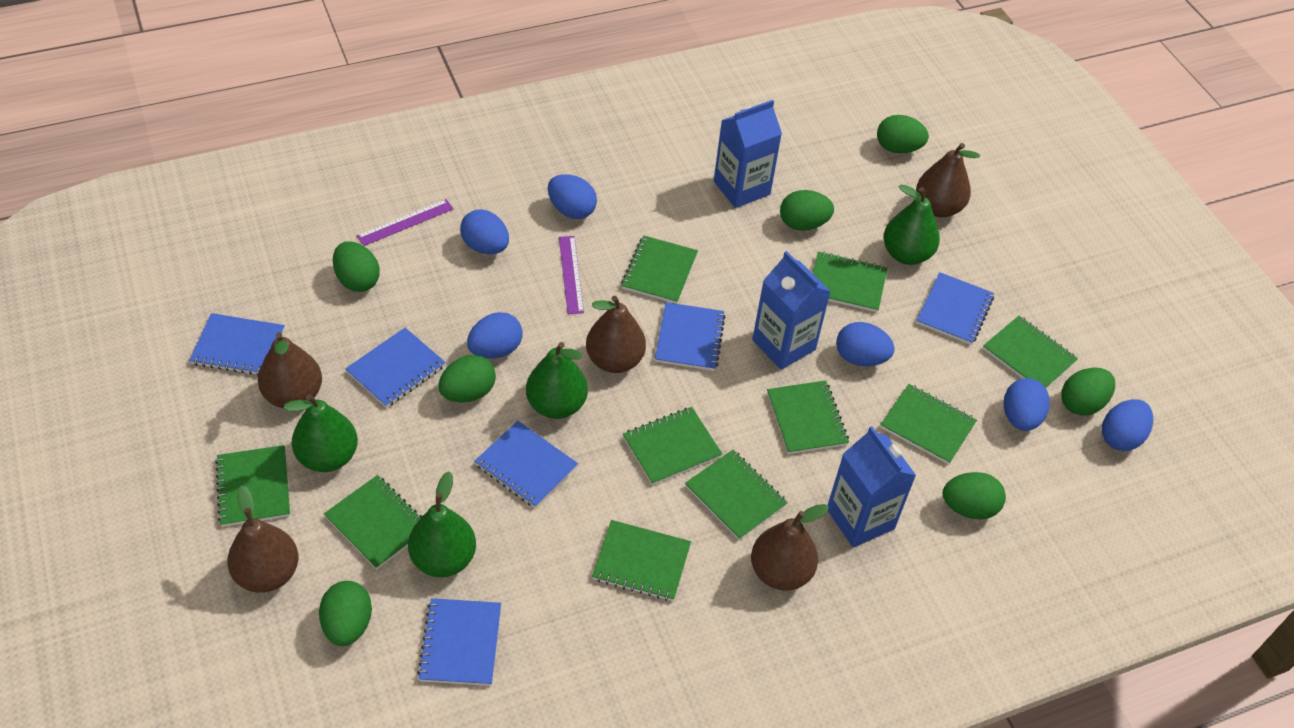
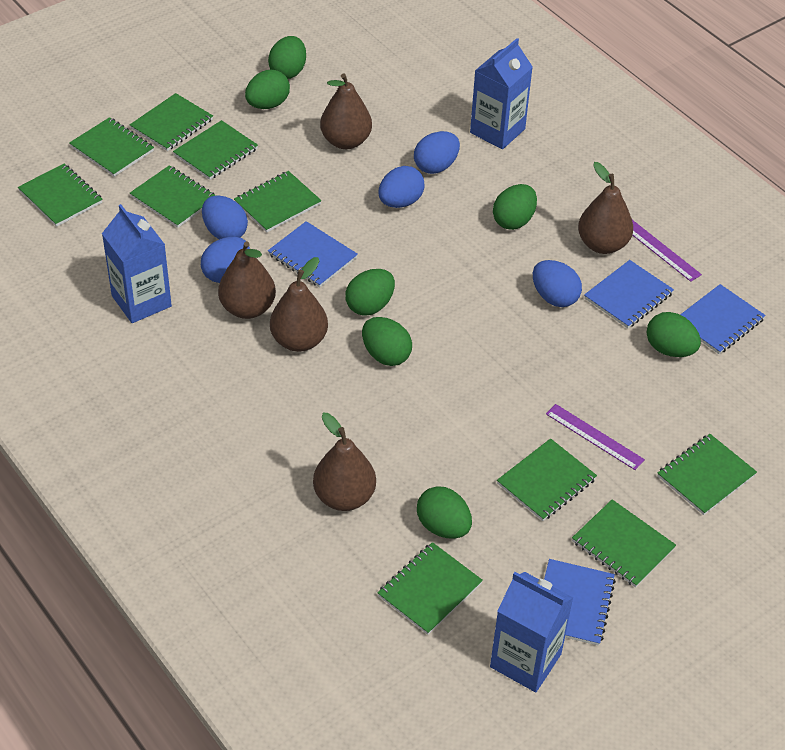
blue egg: 6 -> 5
blue notebook: 6 -> 4
green pear: 4 -> 0

